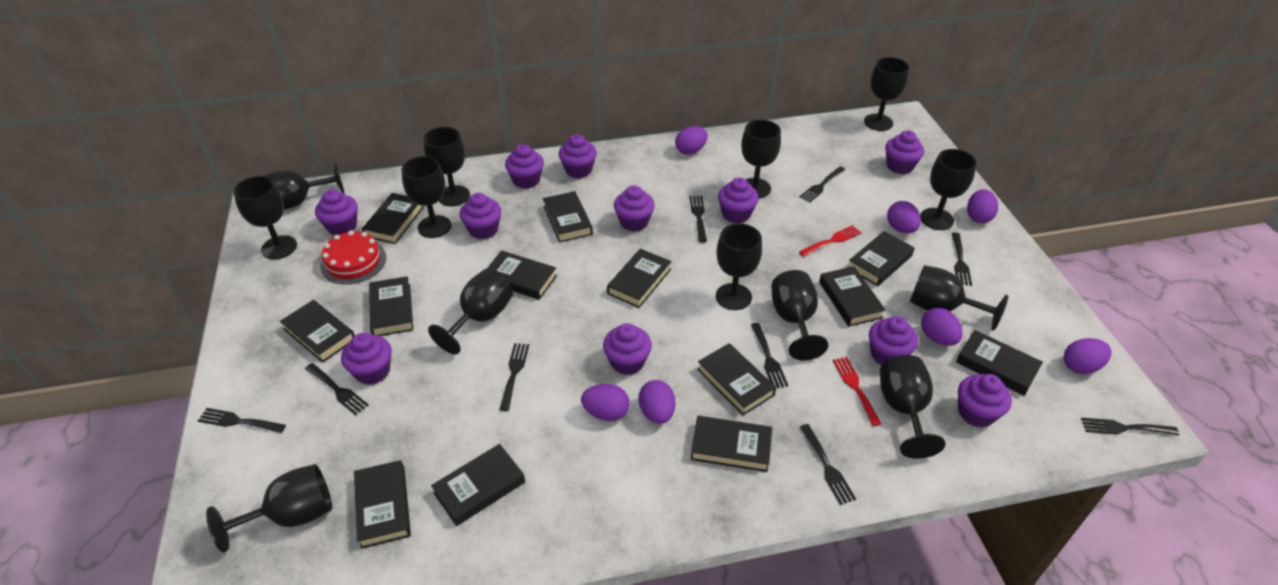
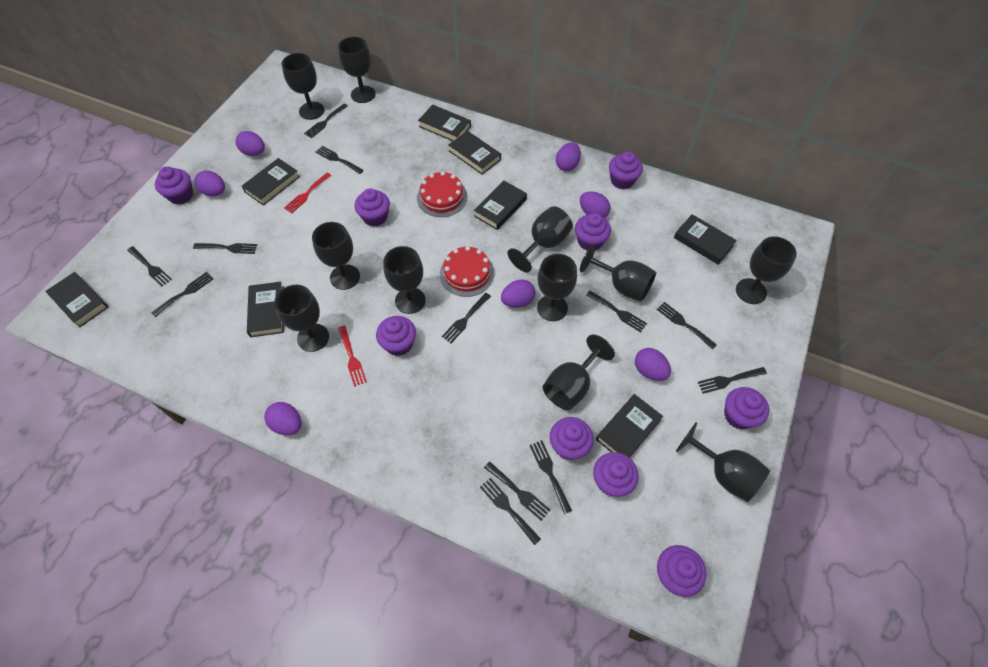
black book: 13 -> 8
black fork: 9 -> 12
black goblet: 13 -> 11
purple cupcake: 11 -> 9
red cake: 1 -> 2

